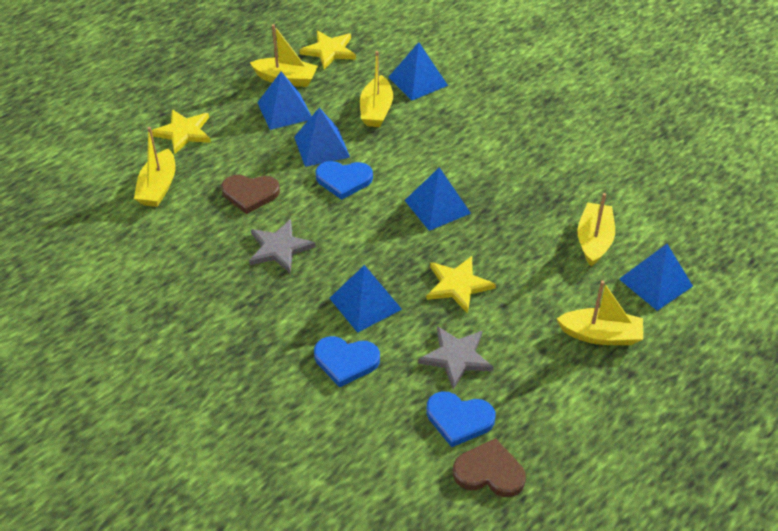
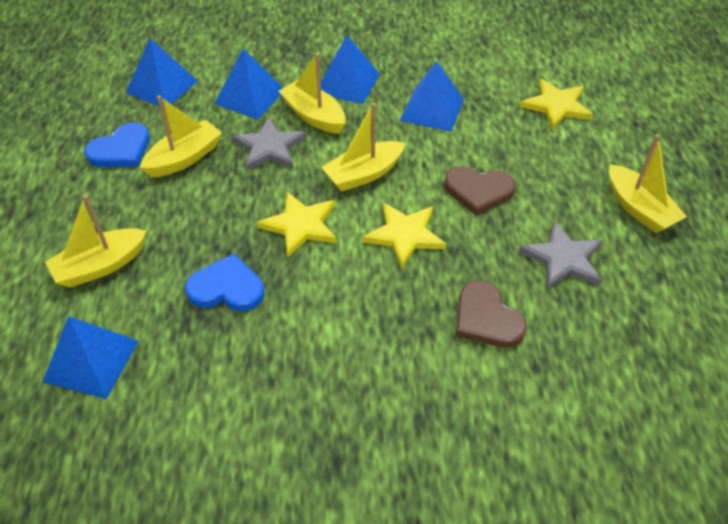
blue heart: 3 -> 2
blue pyramid: 6 -> 5

